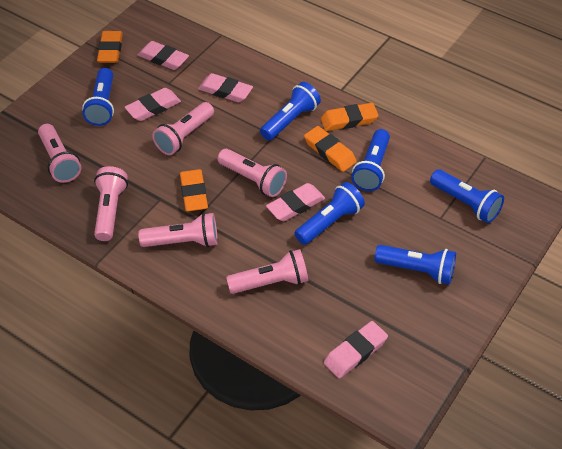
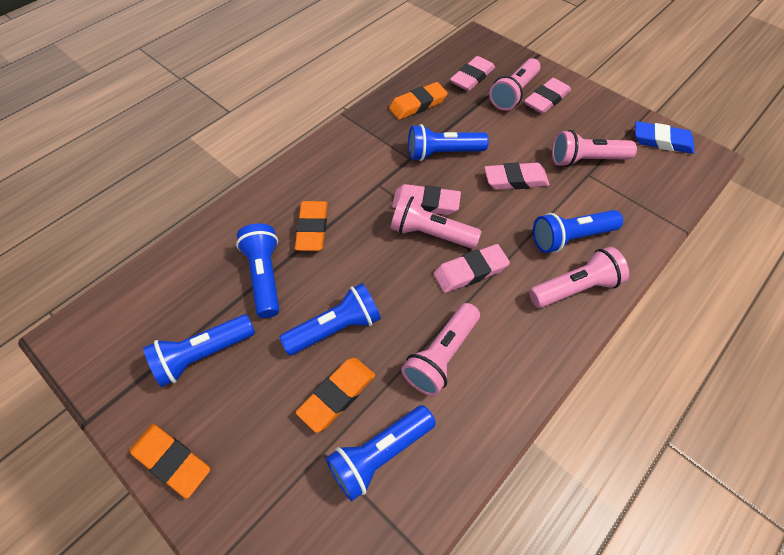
blue eraser: 0 -> 1
pink flashlight: 6 -> 5

